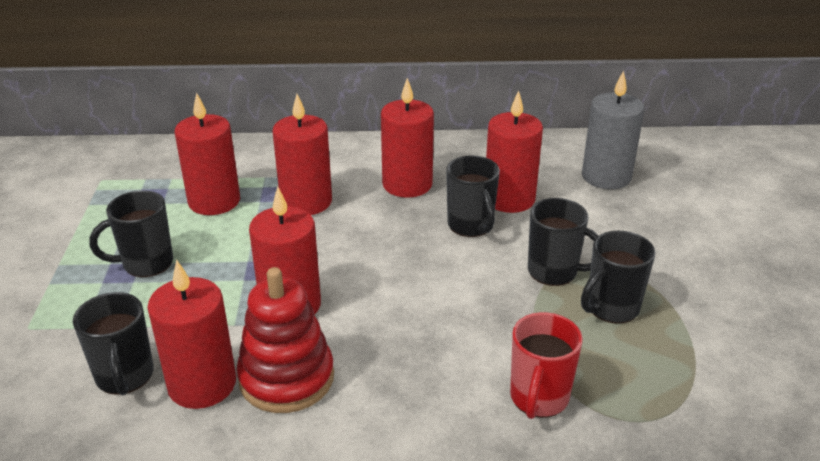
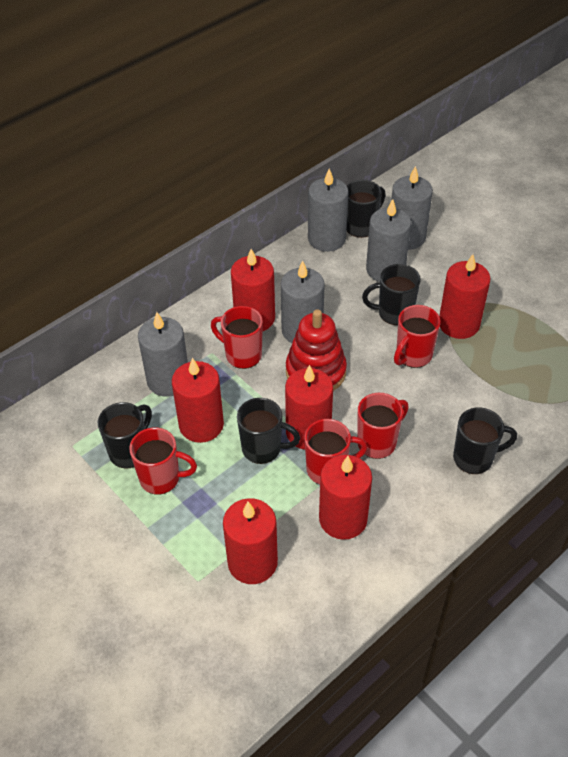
grey candle: 1 -> 5
red mug: 1 -> 5

